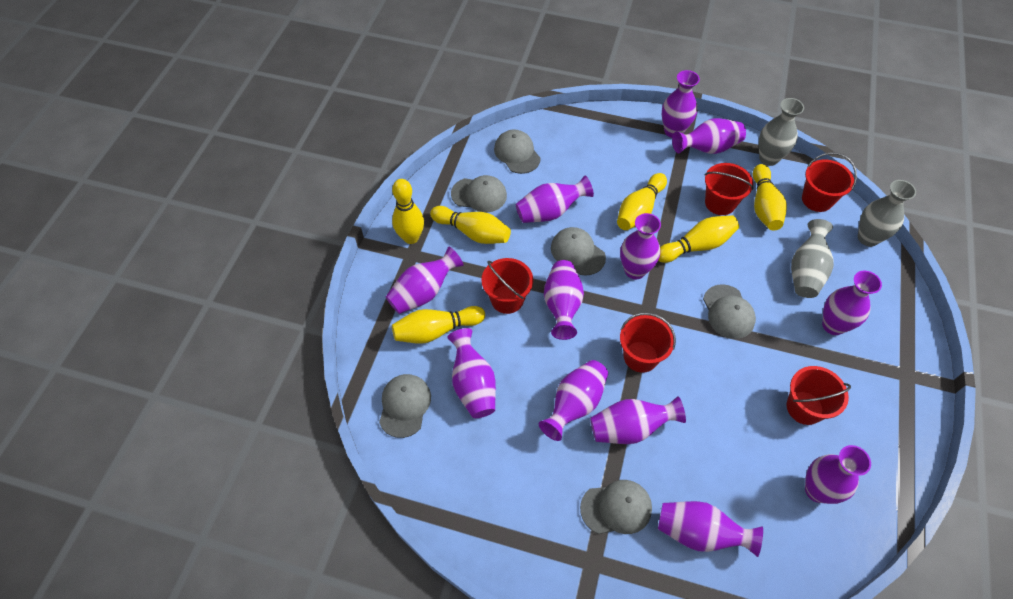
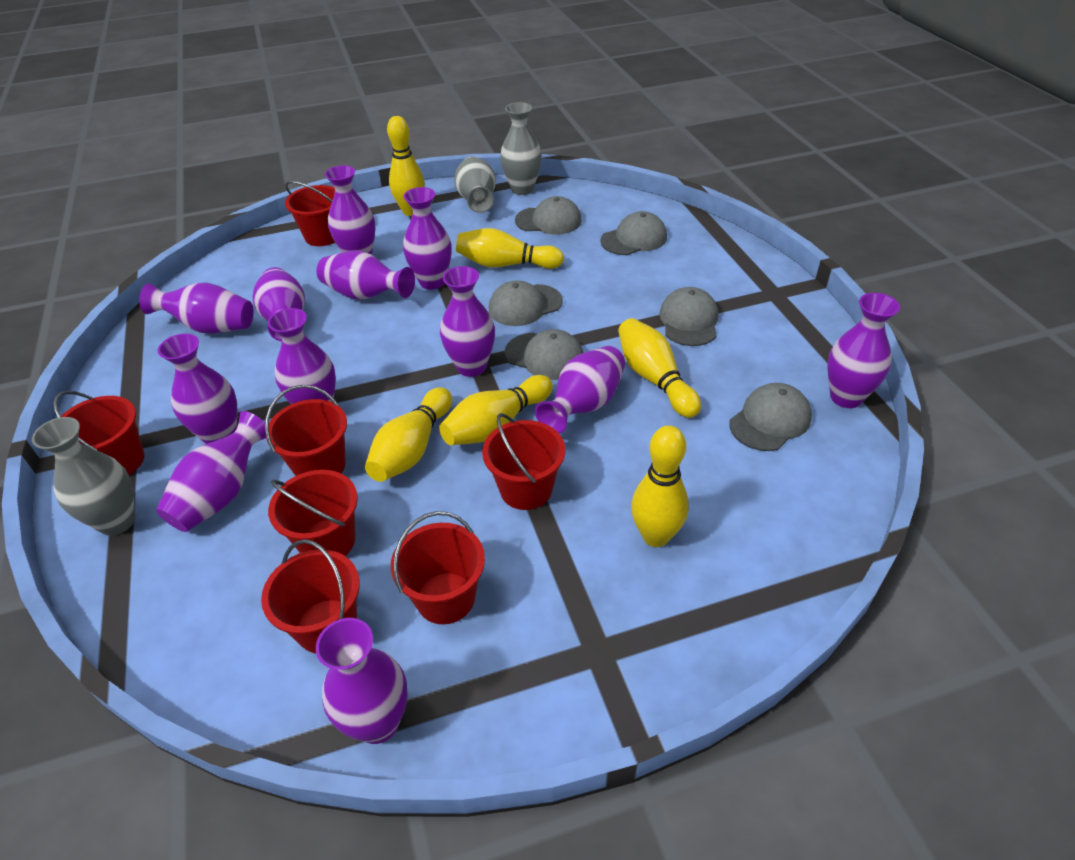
red bucket: 5 -> 7

